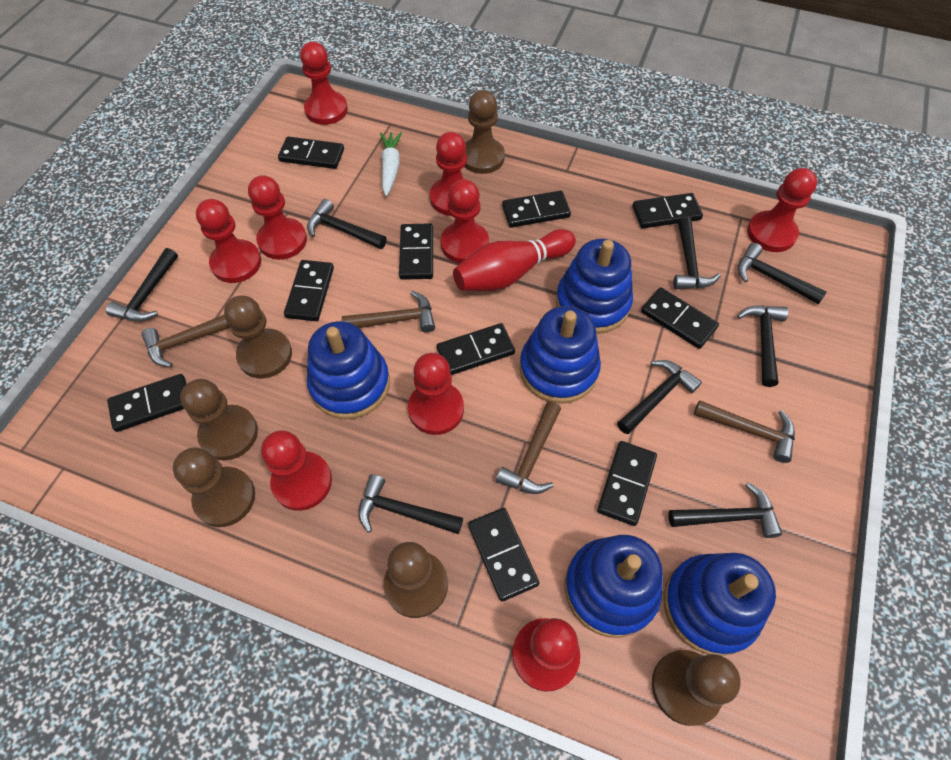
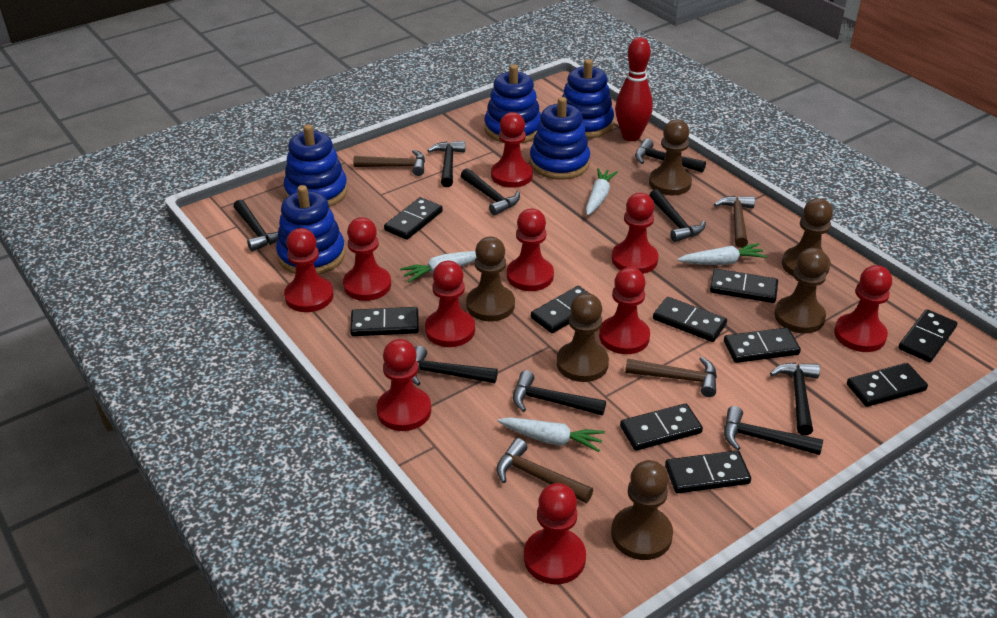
black hammer: 8 -> 9
red pawn: 9 -> 10
white carrot: 1 -> 4

